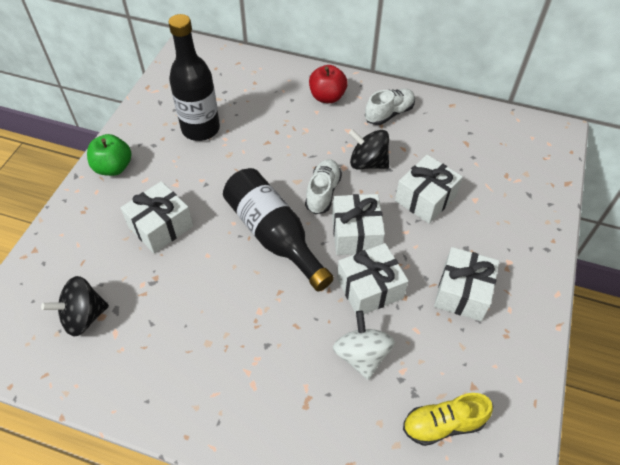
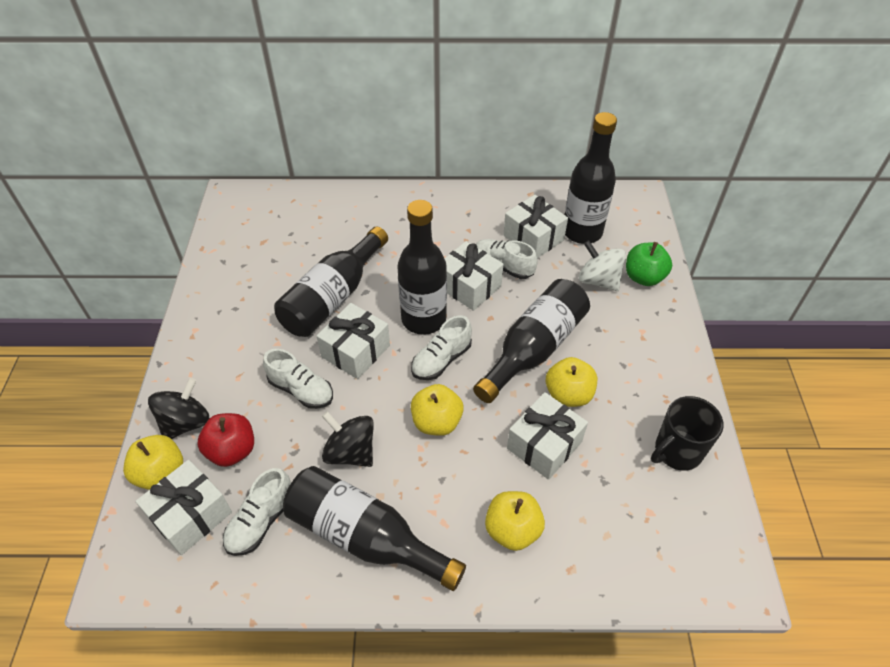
black bottle: 2 -> 5
black mug: 0 -> 1
white shoe: 2 -> 4
yellow apple: 0 -> 4
yellow shoe: 1 -> 0

